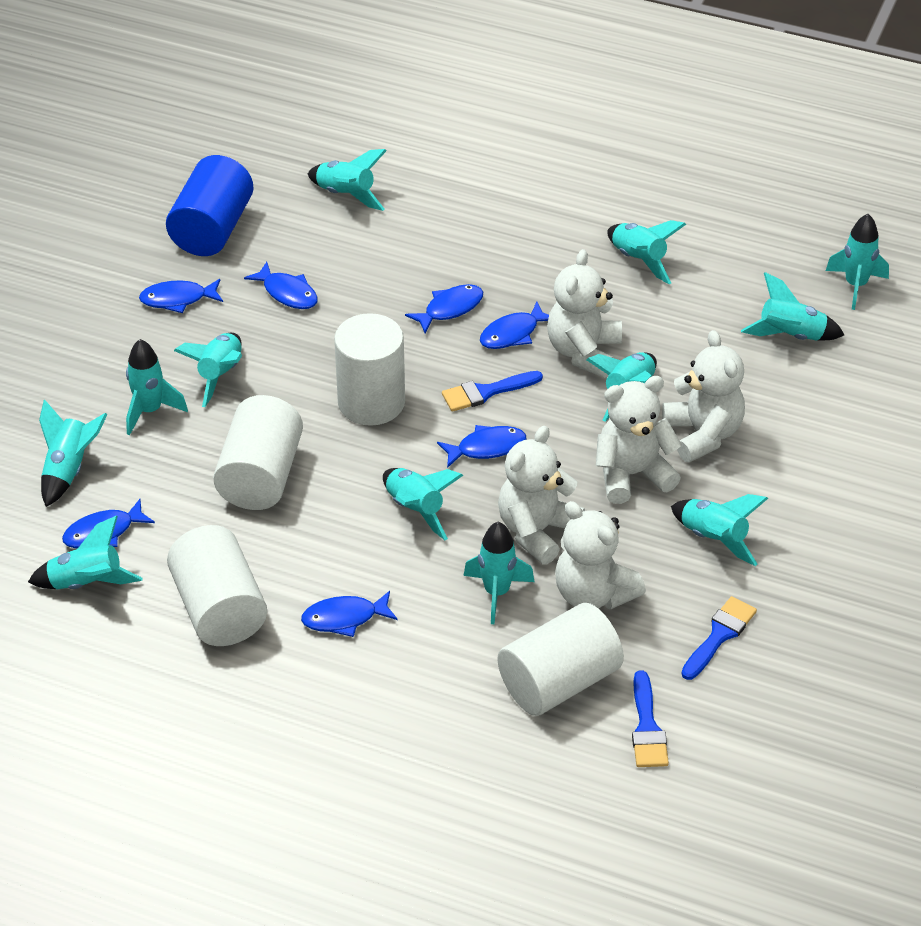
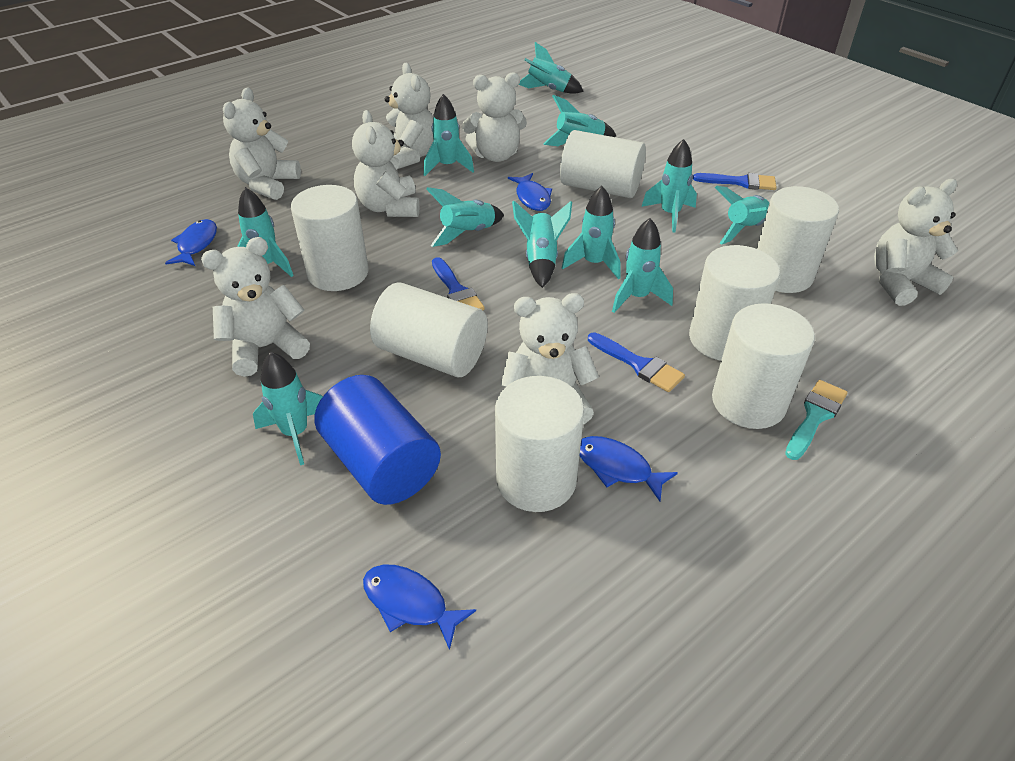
blue fish: 7 -> 4
turquoise brush: 0 -> 1
turquoise rocket: 12 -> 11
white cylinder: 4 -> 7
white teddy bear: 5 -> 7

